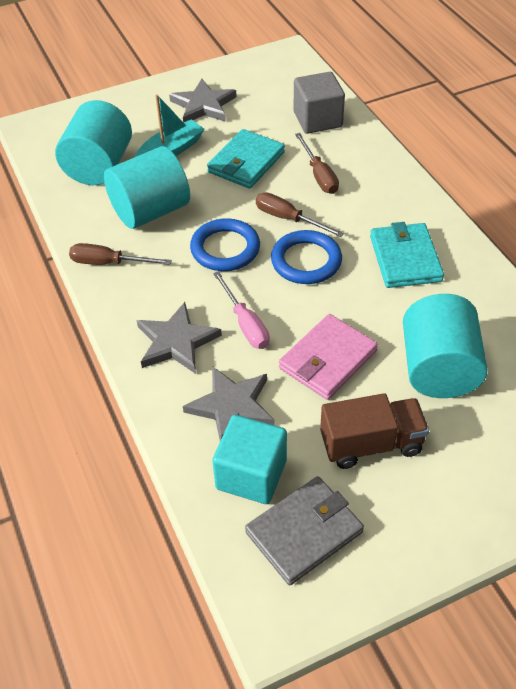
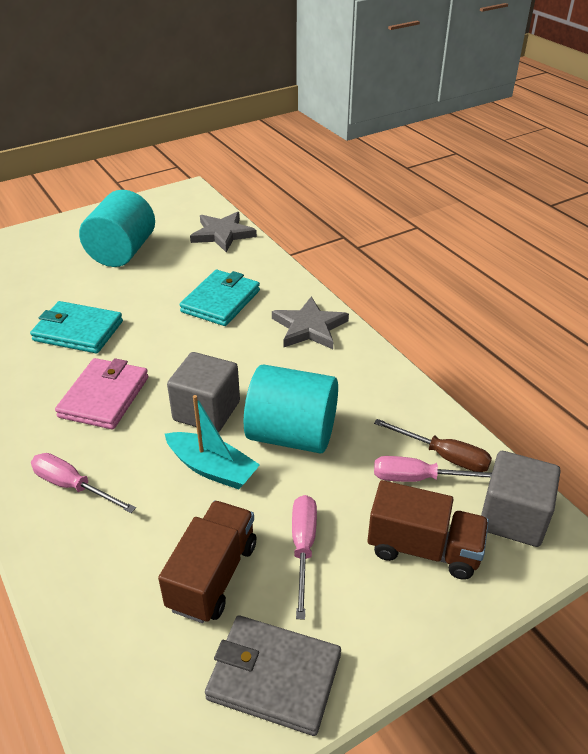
blue ring: 2 -> 0
brown screwdriver: 3 -> 1
brown truck: 1 -> 2
grey cube: 1 -> 2
grey star: 3 -> 2
pink screwdriver: 1 -> 3
turquoise cube: 1 -> 0
turquoise cylinder: 3 -> 2

